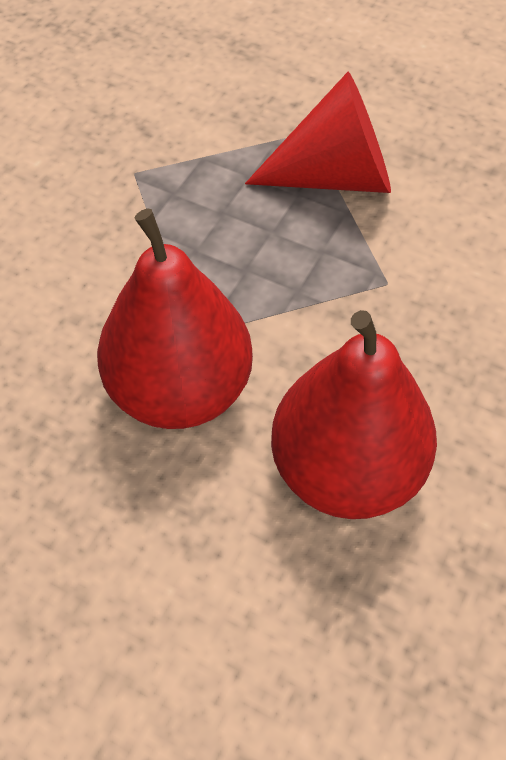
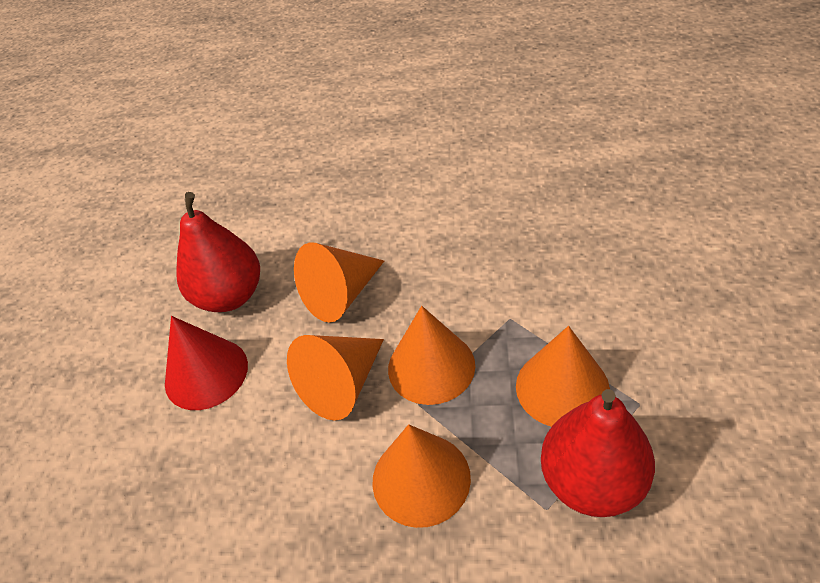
orange cone: 0 -> 5

